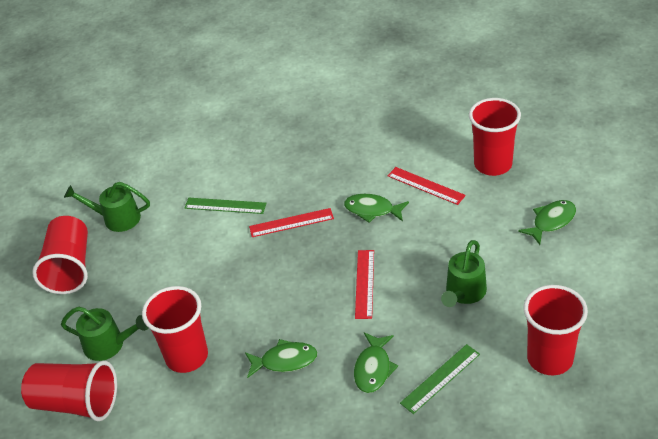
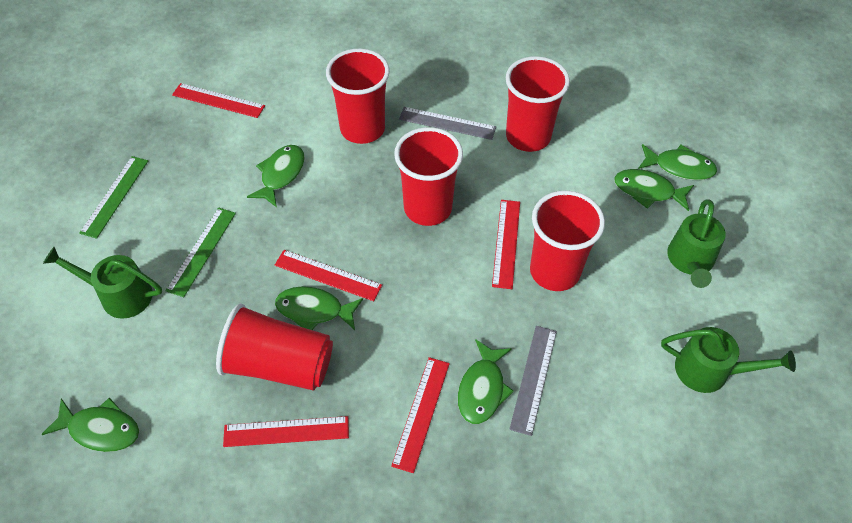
green fish: 4 -> 6
grey ruler: 0 -> 2
red ruler: 3 -> 5

